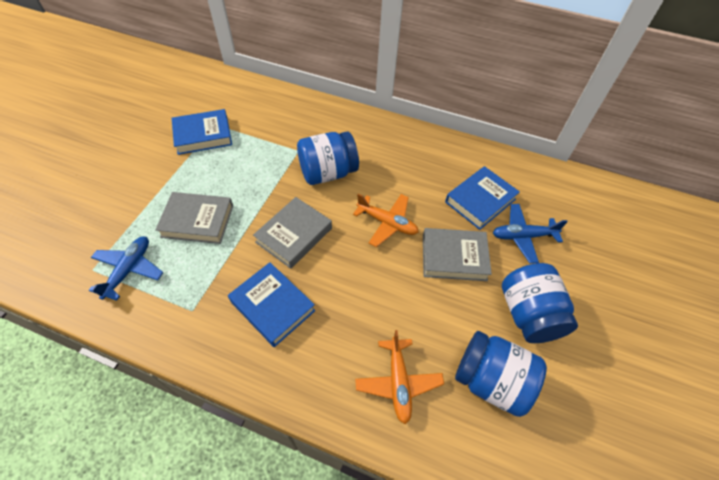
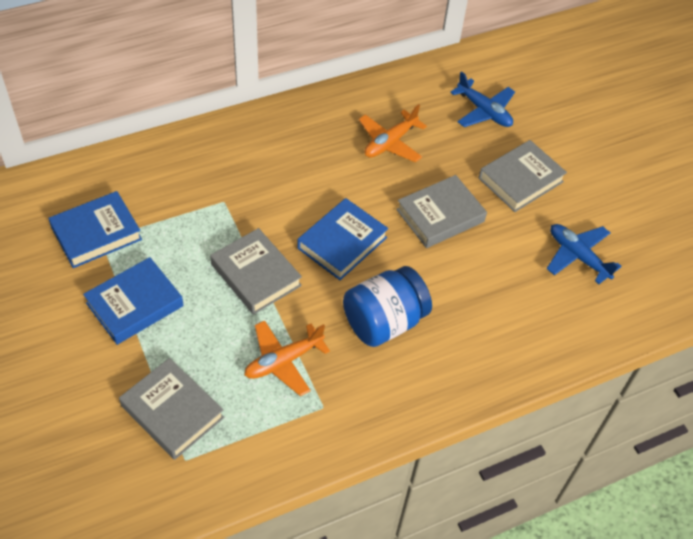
blue jar: 3 -> 1
grey book: 3 -> 4

